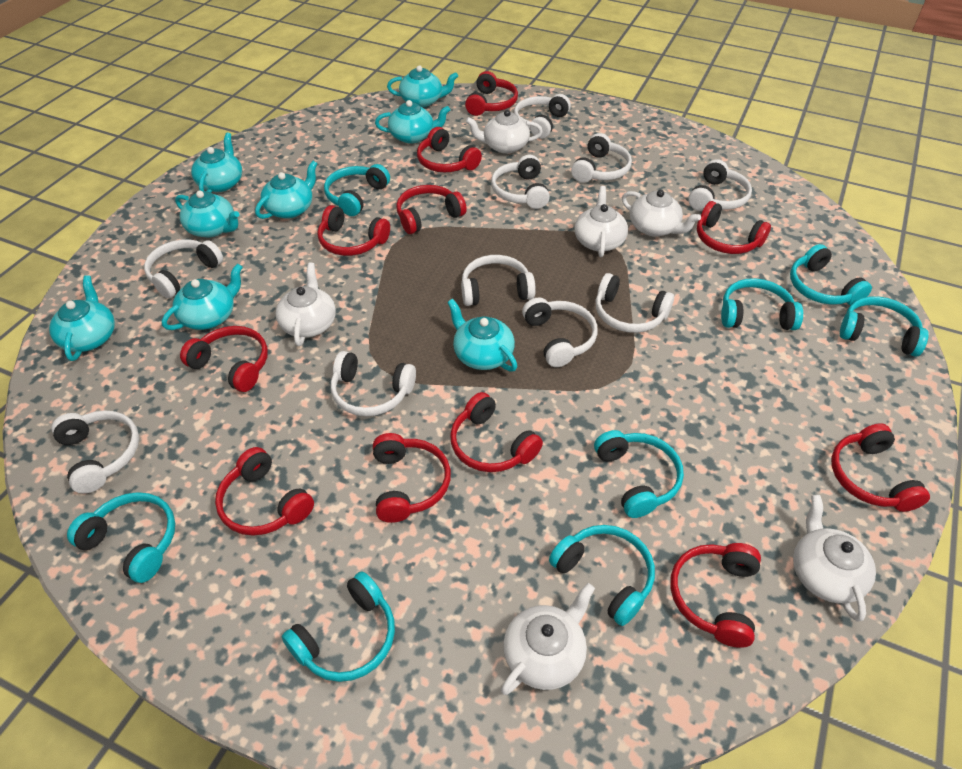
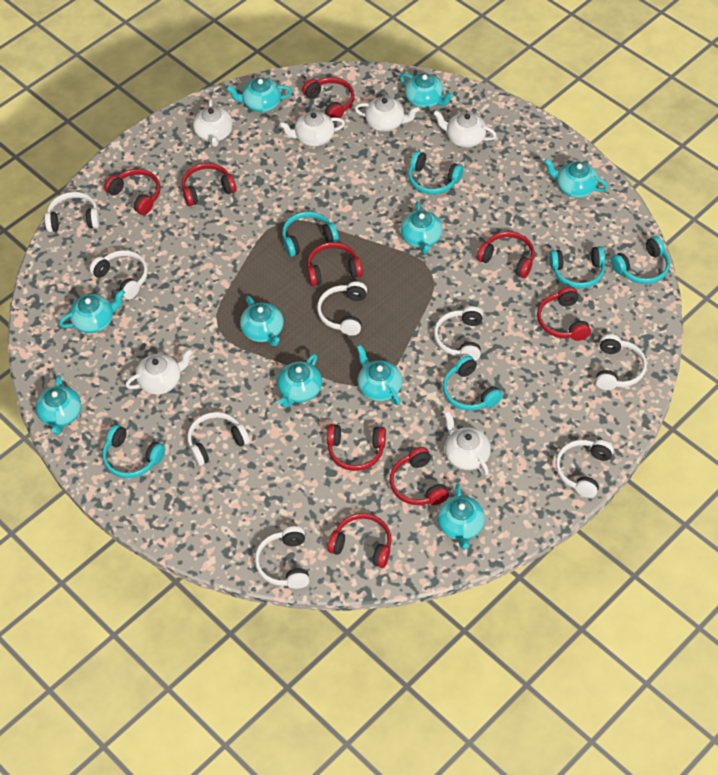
red headphones: 11 -> 9
turquoise headphones: 8 -> 6
turquoise teapot: 8 -> 10
white headphones: 10 -> 8

